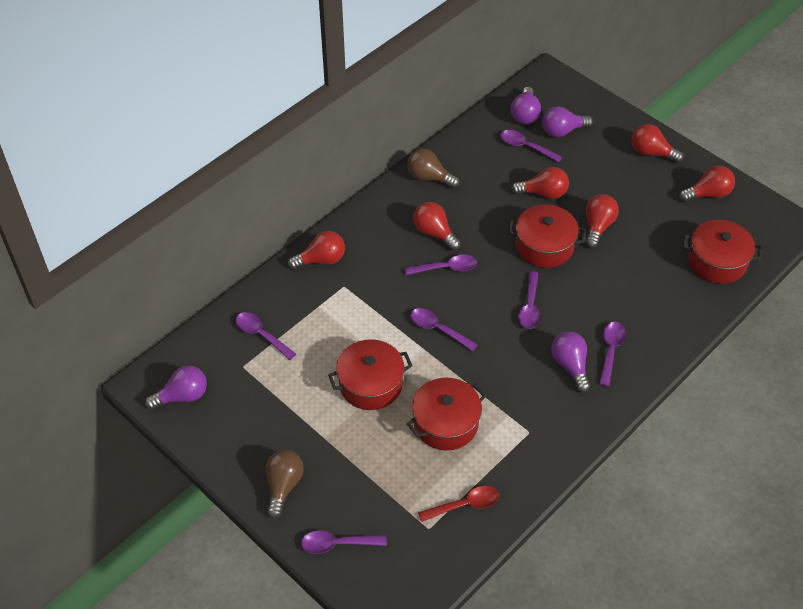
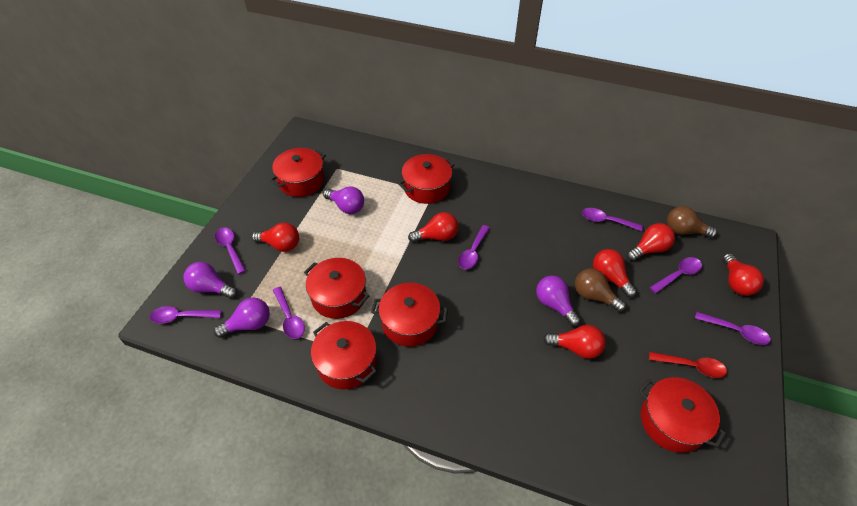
red pot: 4 -> 6

